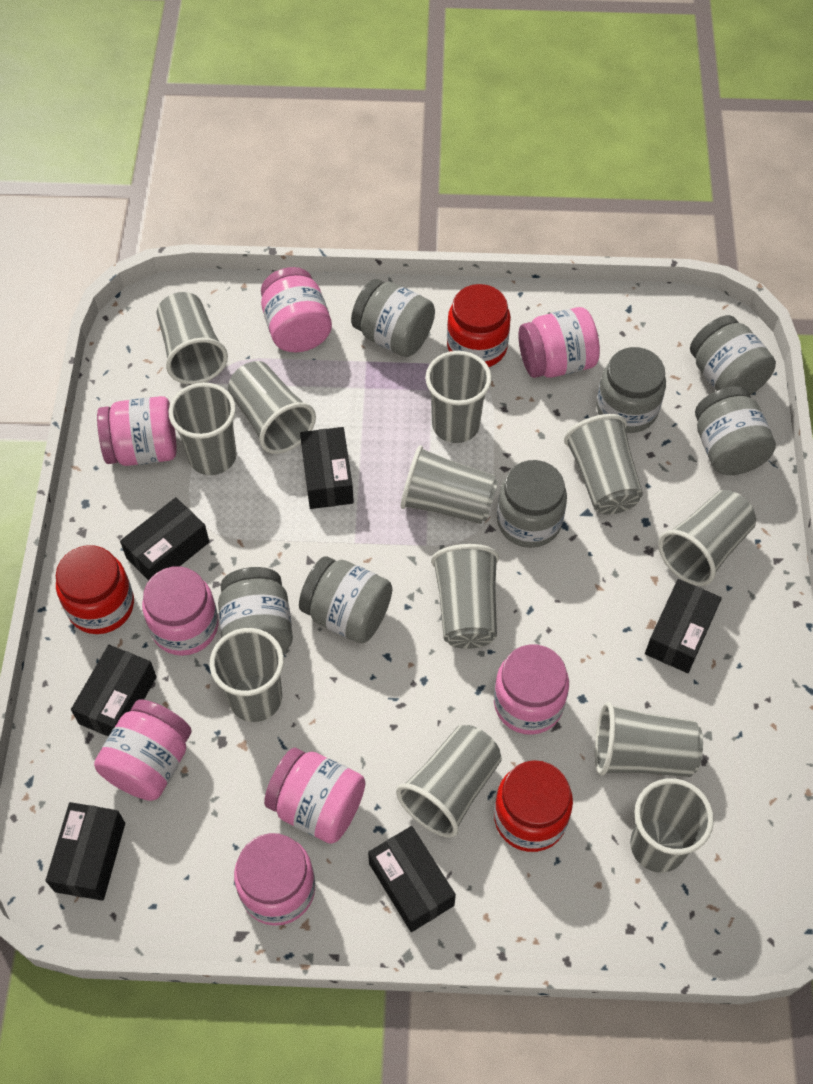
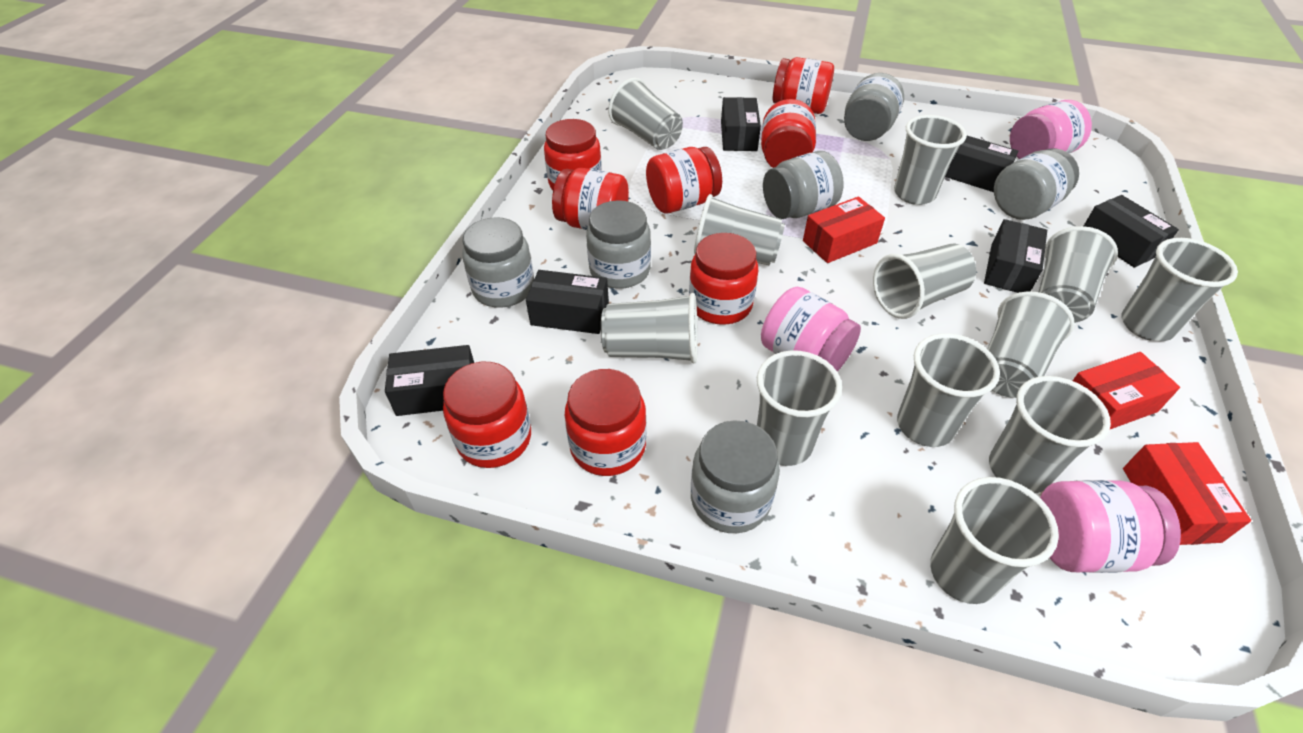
grey jar: 7 -> 6
pink jar: 8 -> 3
red box: 0 -> 3
red jar: 3 -> 8

